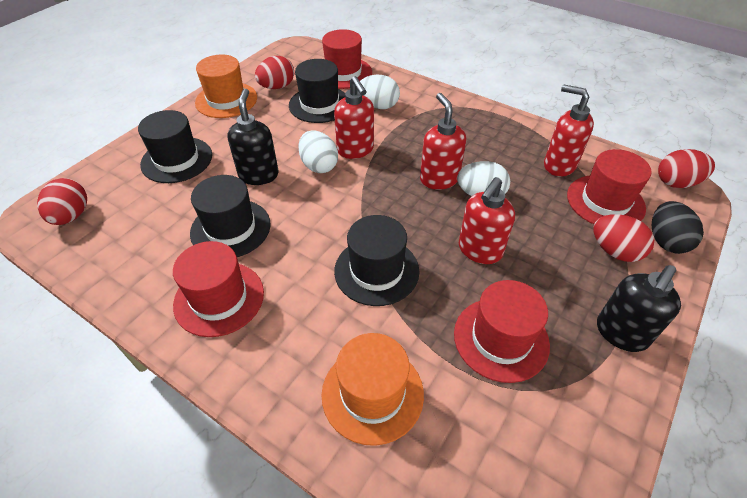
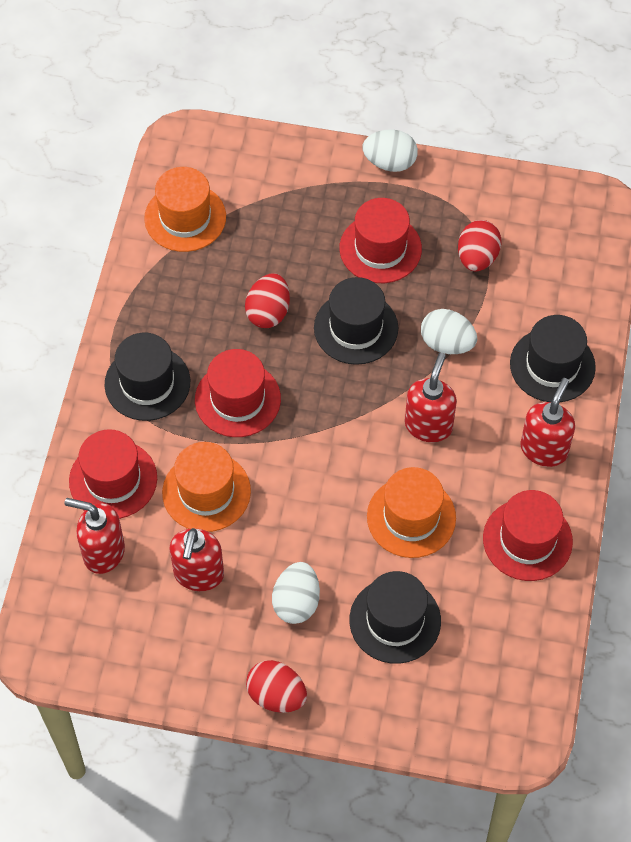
black egg: 1 -> 0
black soap dispenser: 2 -> 0
orange hat: 2 -> 3
red egg: 4 -> 3

